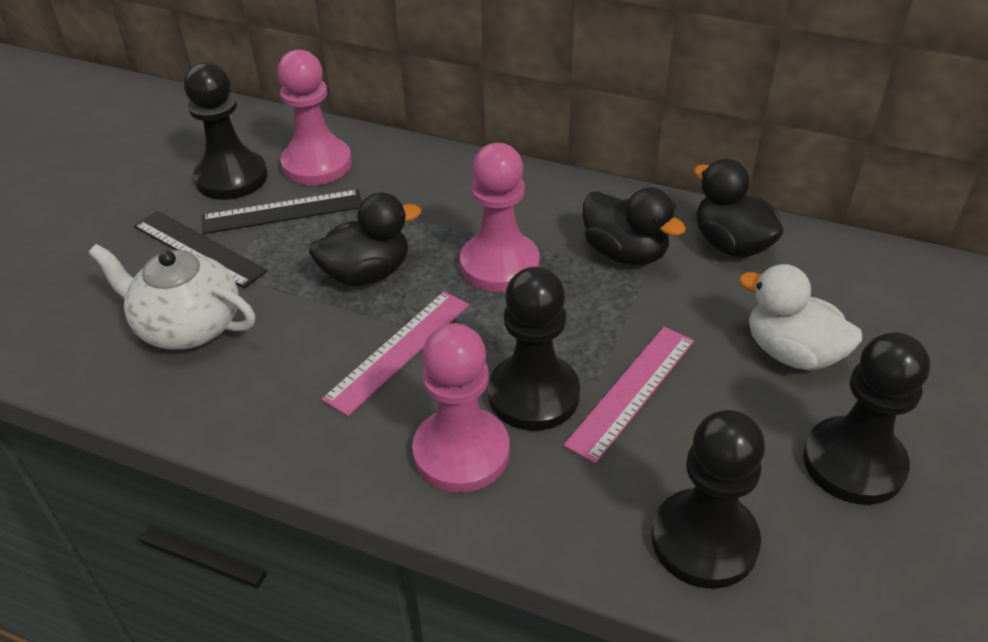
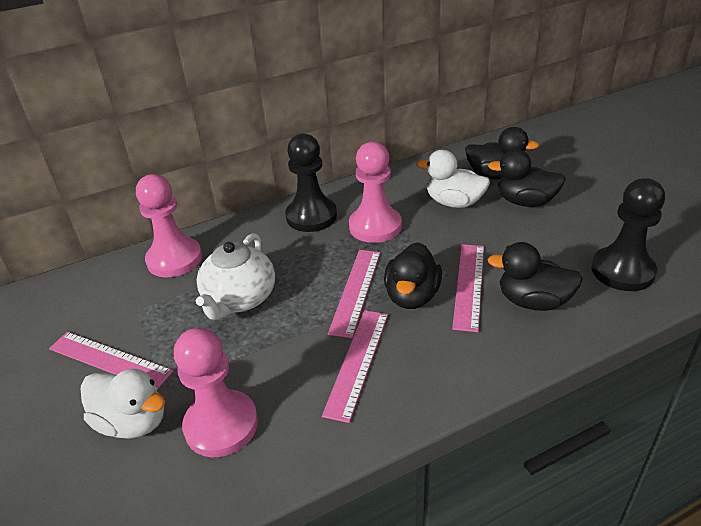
black duck: 3 -> 4
black pawn: 4 -> 2
black ruler: 2 -> 0
pink ruler: 2 -> 4
white duck: 1 -> 2

